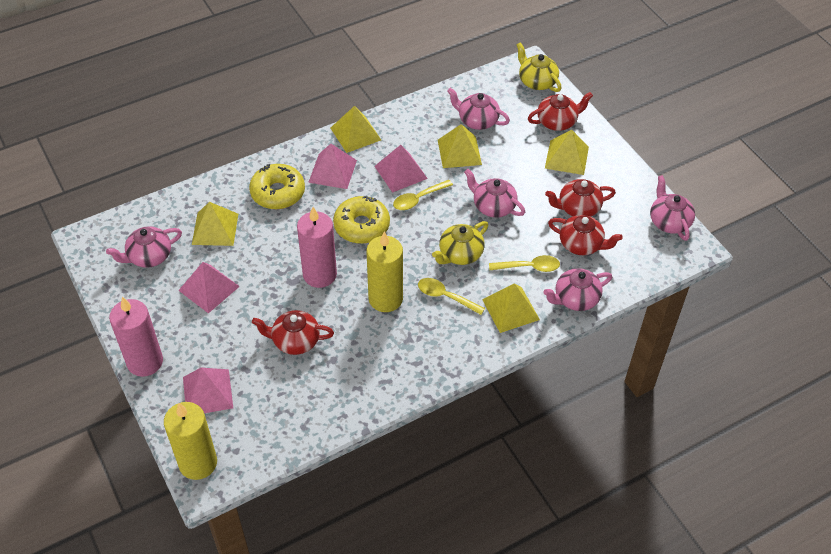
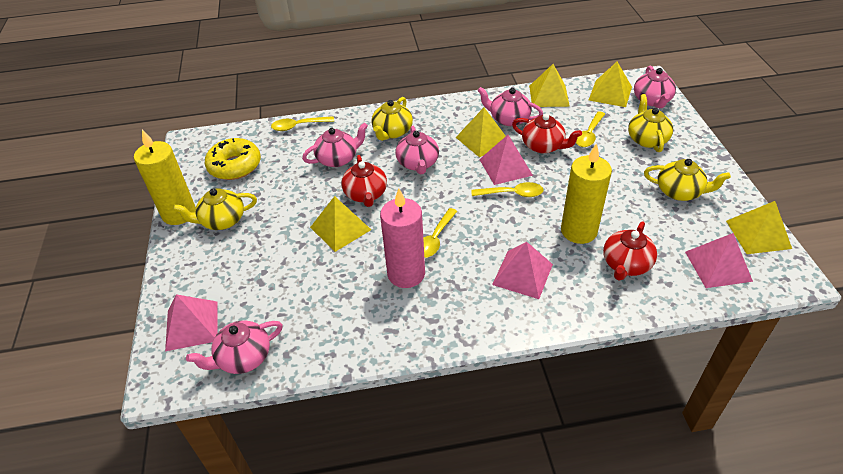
pink candle: 2 -> 1
red teapot: 4 -> 3
yellow donut: 2 -> 1
yellow spoon: 3 -> 4
yellow teapot: 2 -> 4

